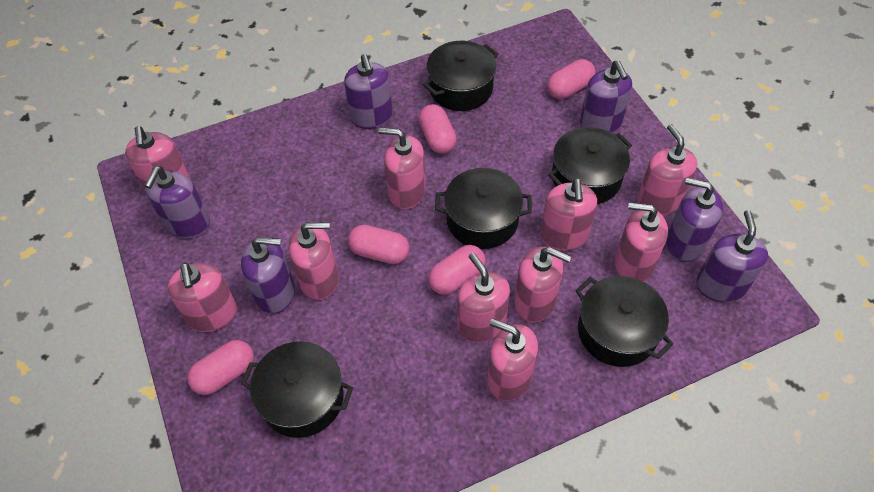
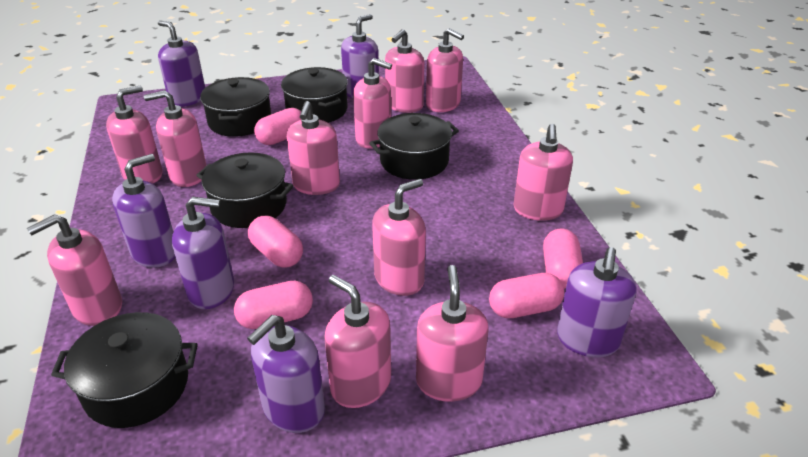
pink soap dispenser: 10 -> 11

